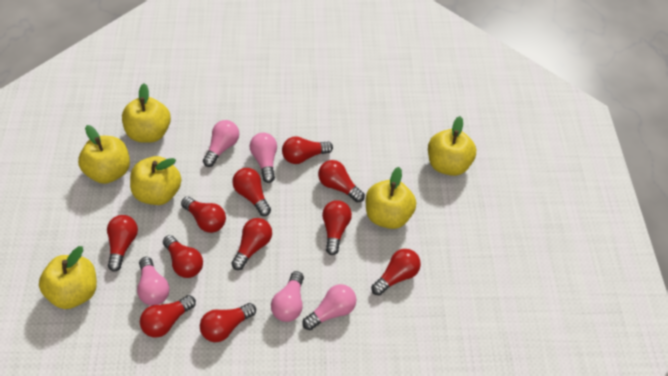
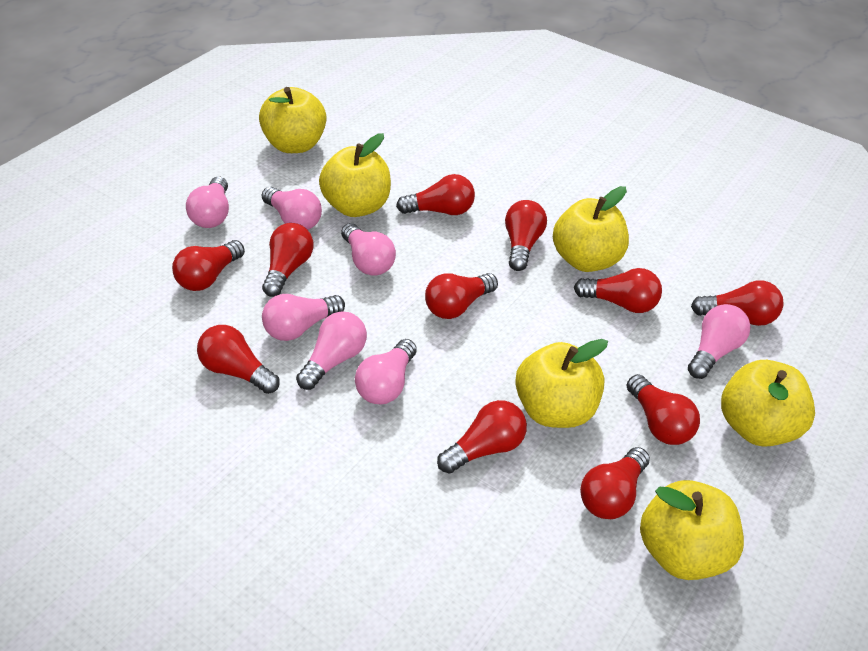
pink light bulb: 5 -> 7

